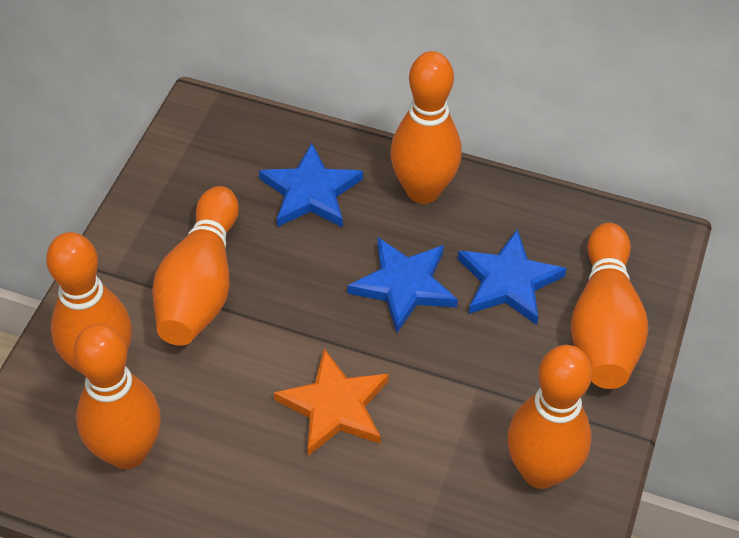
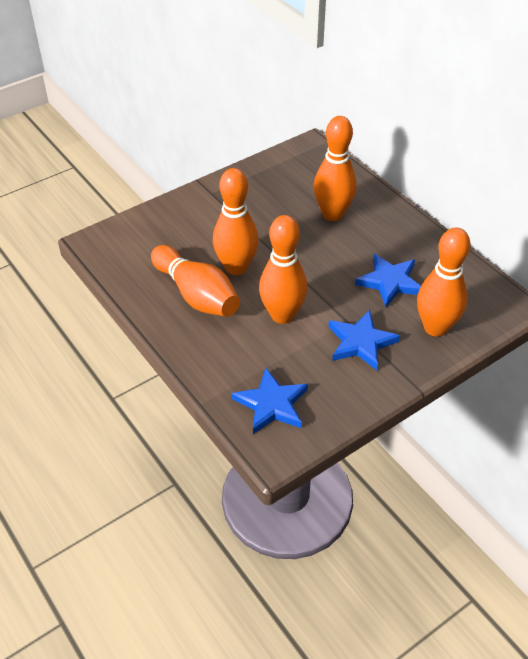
orange bowling pin: 6 -> 5
orange star: 1 -> 0

